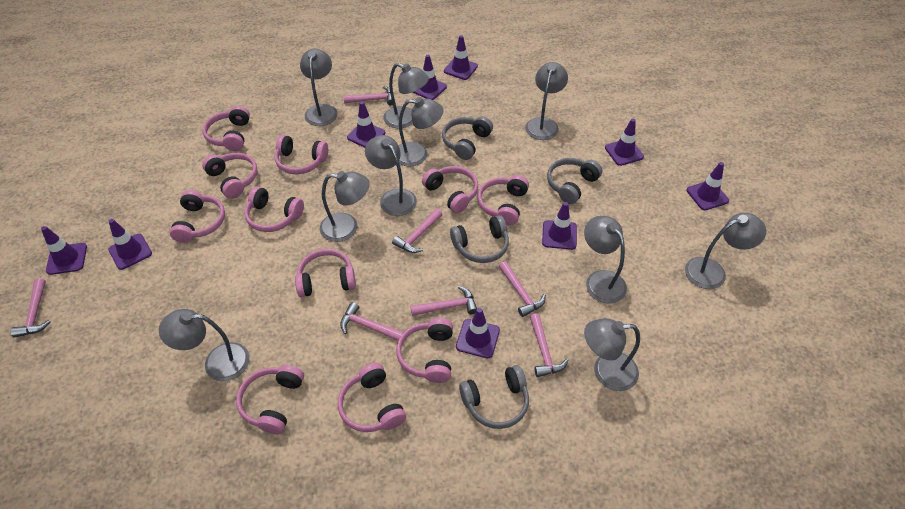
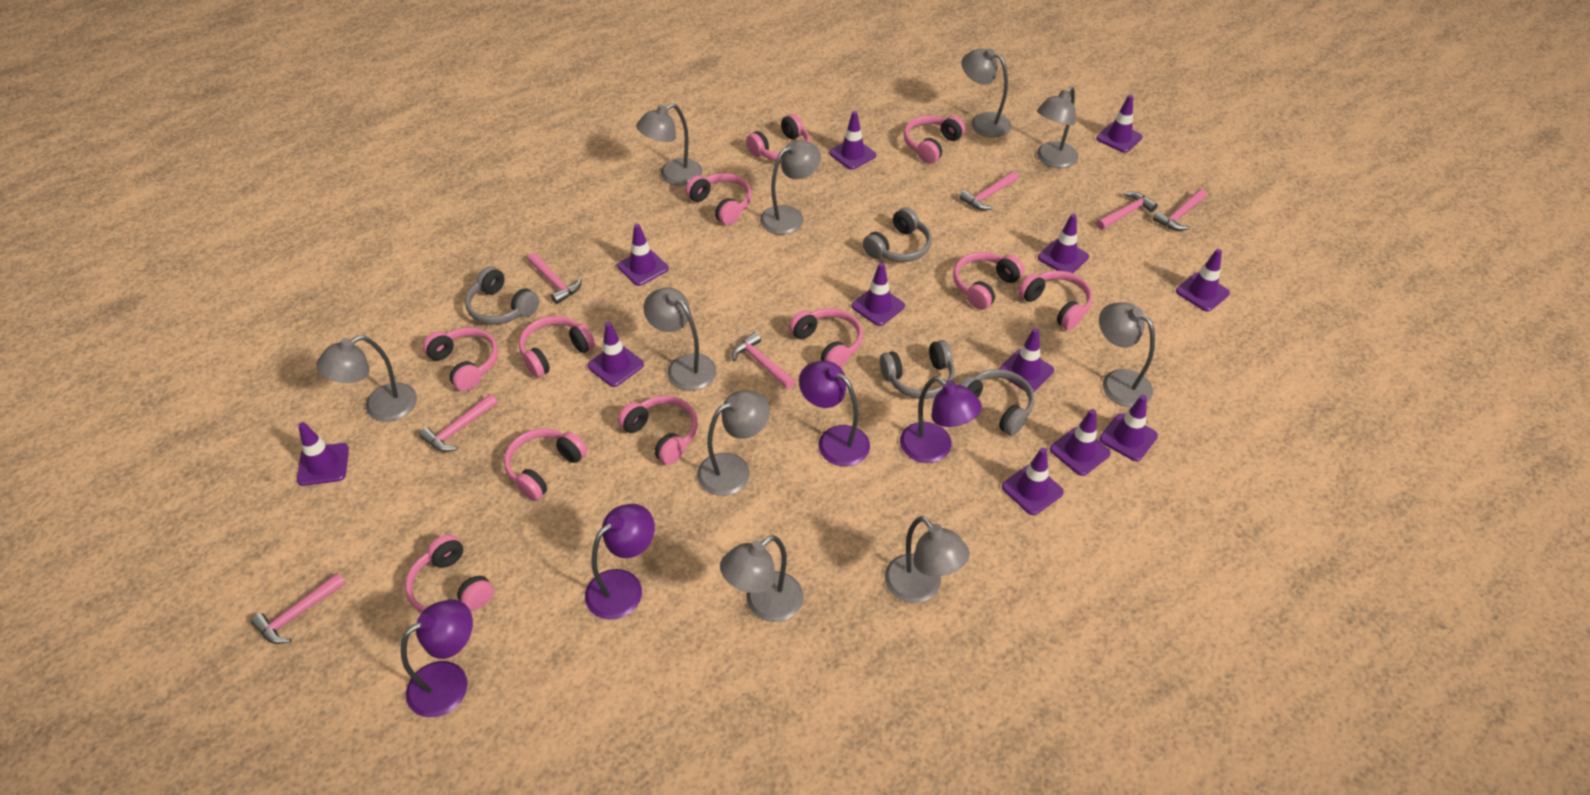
purple lamp: 0 -> 4
purple traffic cone: 9 -> 12

